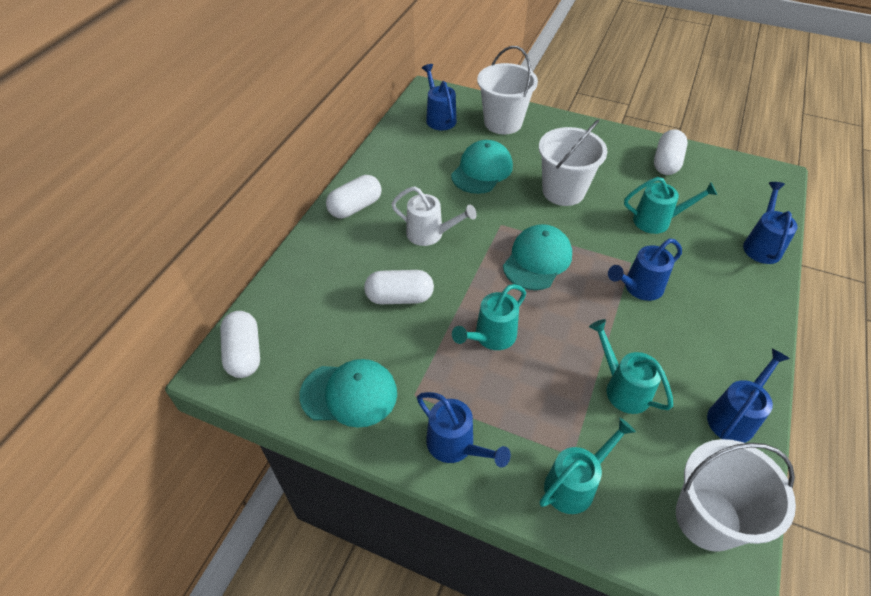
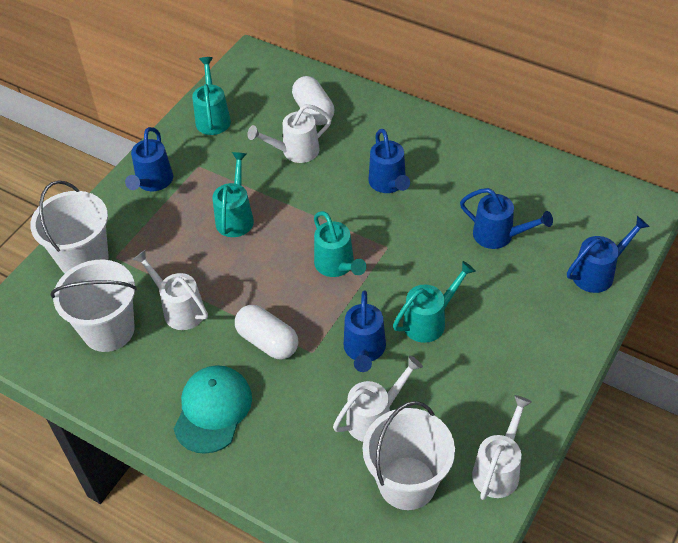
turquoise cap: 3 -> 1
white capsule: 4 -> 2
white watering can: 1 -> 4

